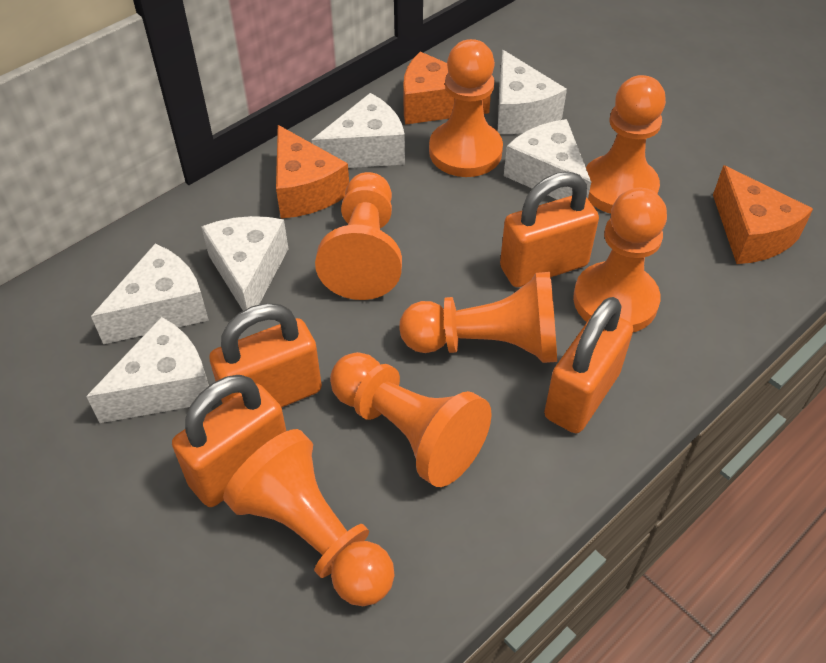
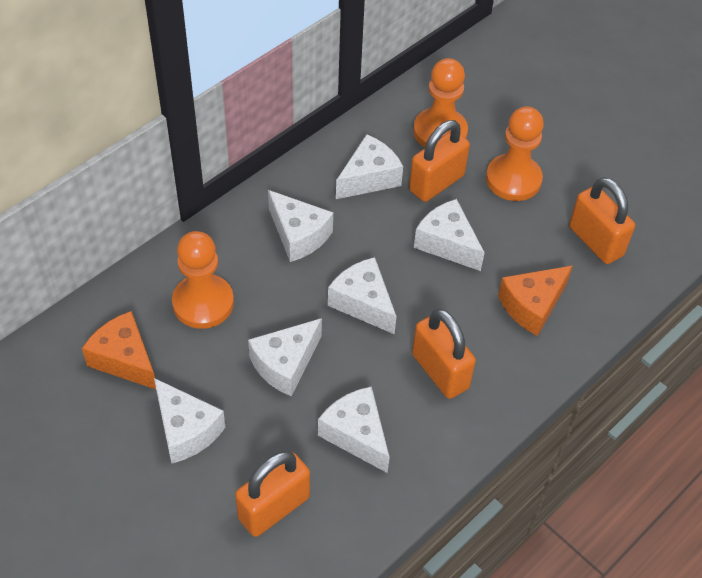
orange cheese: 3 -> 2
orange pawn: 7 -> 3
white cheese: 6 -> 7

